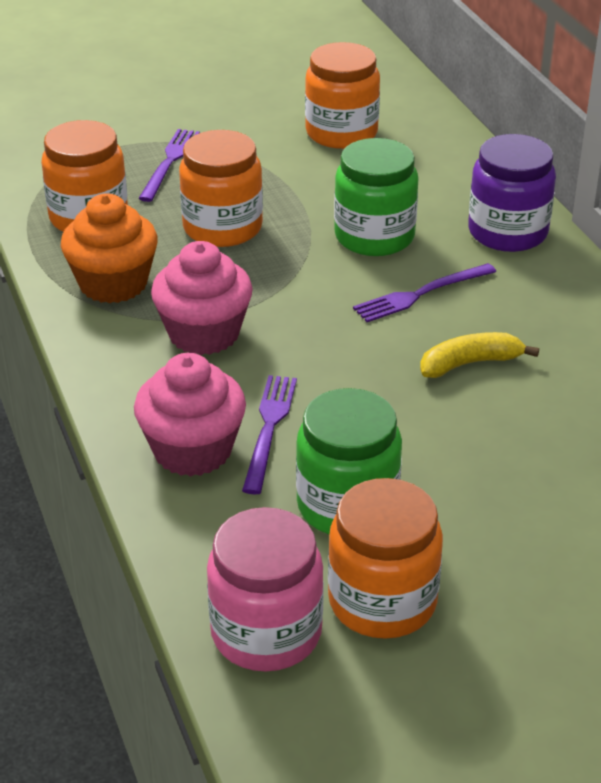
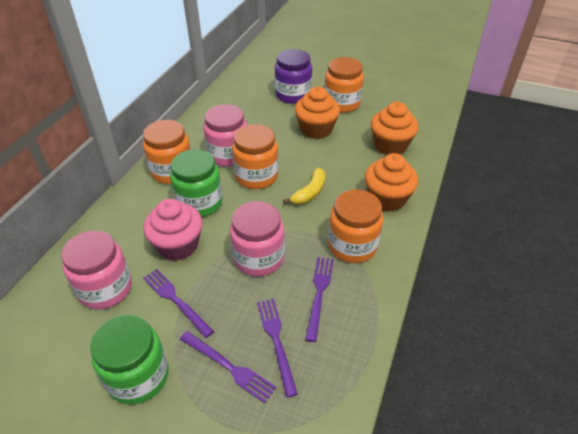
orange cupcake: 1 -> 3
pink cupcake: 2 -> 1
pink jar: 1 -> 3
purple fork: 3 -> 4

